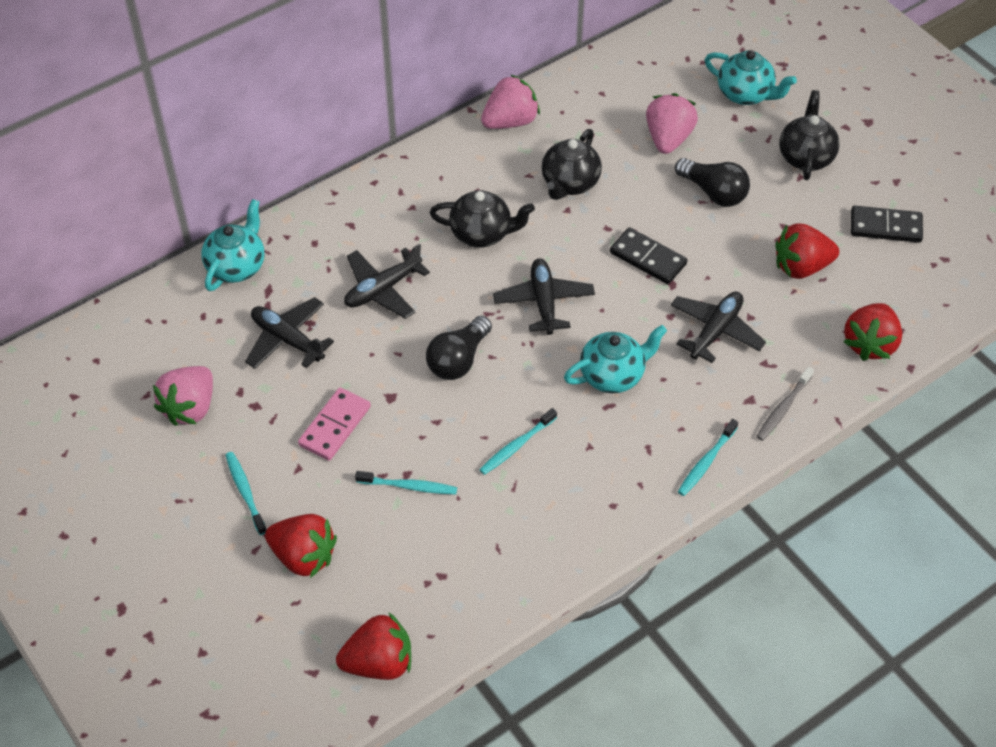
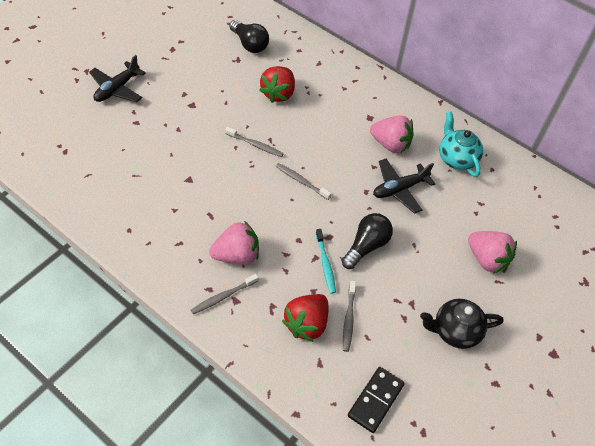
black domino: 2 -> 1
black plane: 4 -> 2
black teapot: 3 -> 1
grey toothbrush: 1 -> 4
pink domino: 1 -> 0
red strawberry: 4 -> 2
turquoise teapot: 3 -> 1
turquoise toothbrush: 4 -> 1

